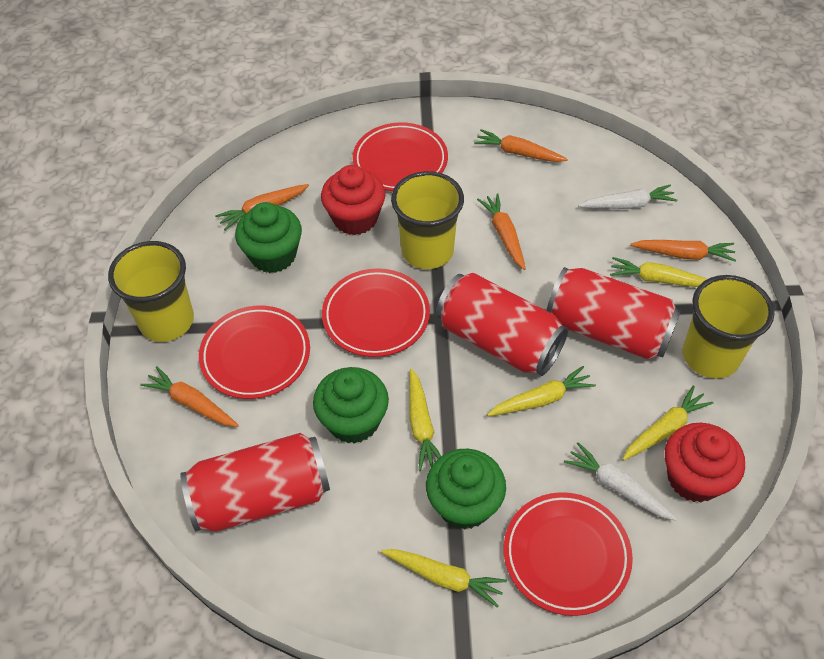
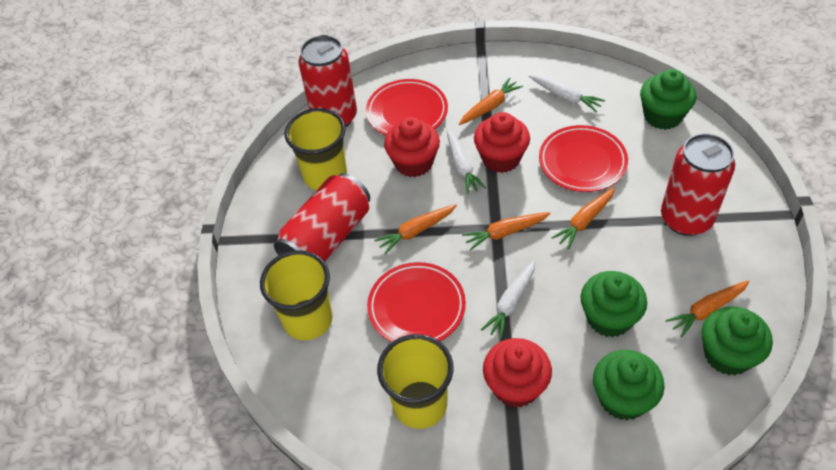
green cupcake: 3 -> 4
red cupcake: 2 -> 3
red plate: 4 -> 3
white carrot: 2 -> 3
yellow carrot: 5 -> 0

